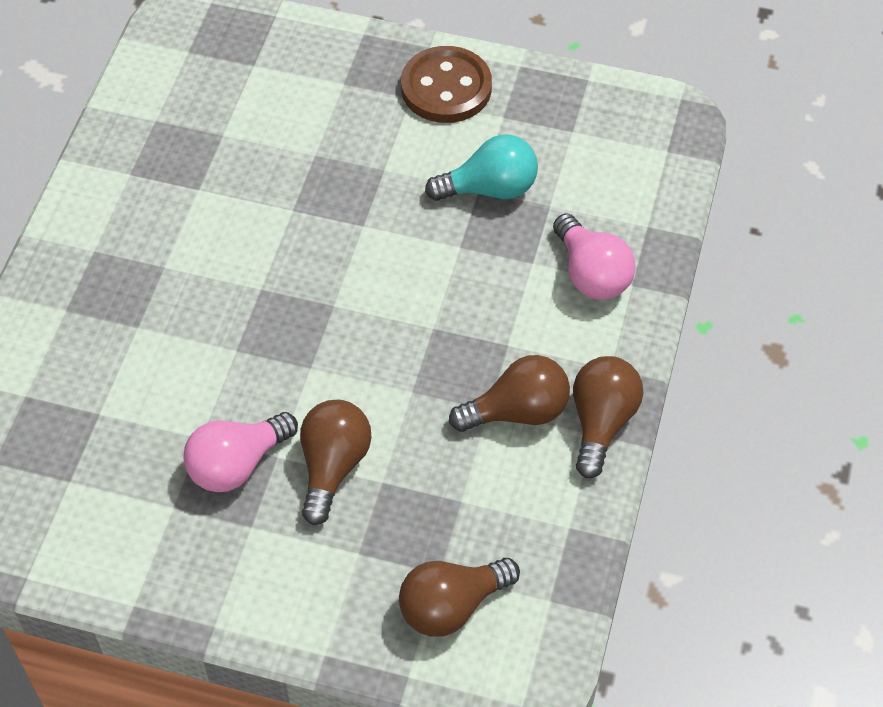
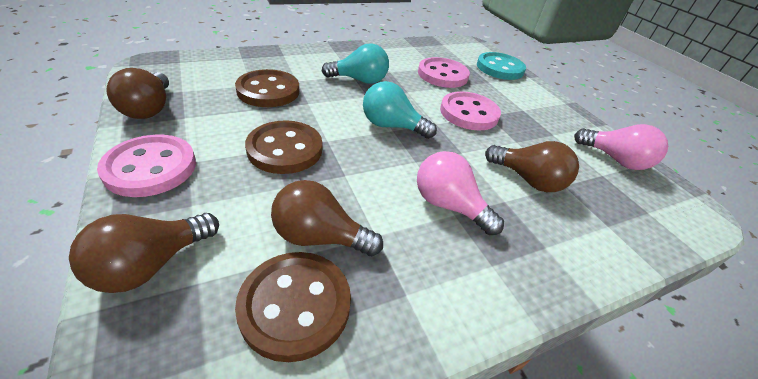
brown button: 1 -> 3
pink button: 0 -> 3
turquoise button: 0 -> 1
turquoise light bulb: 1 -> 2

